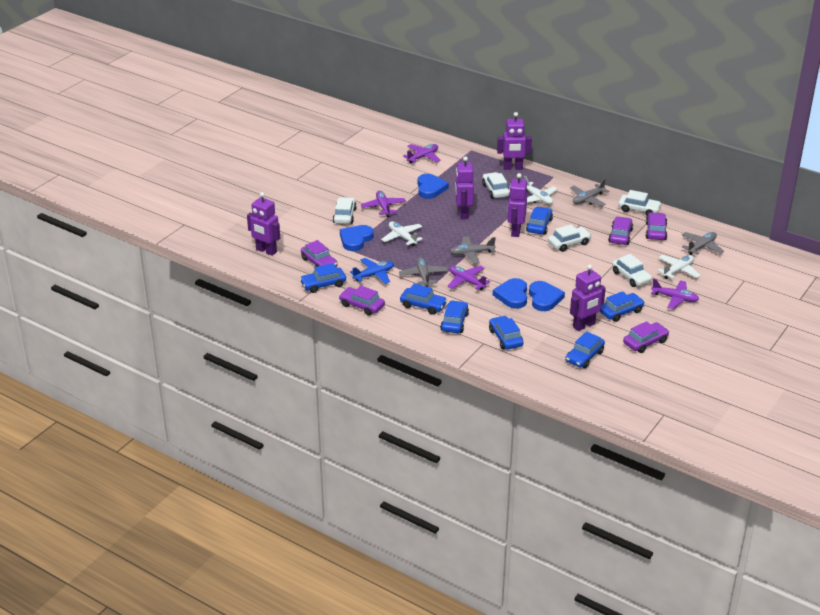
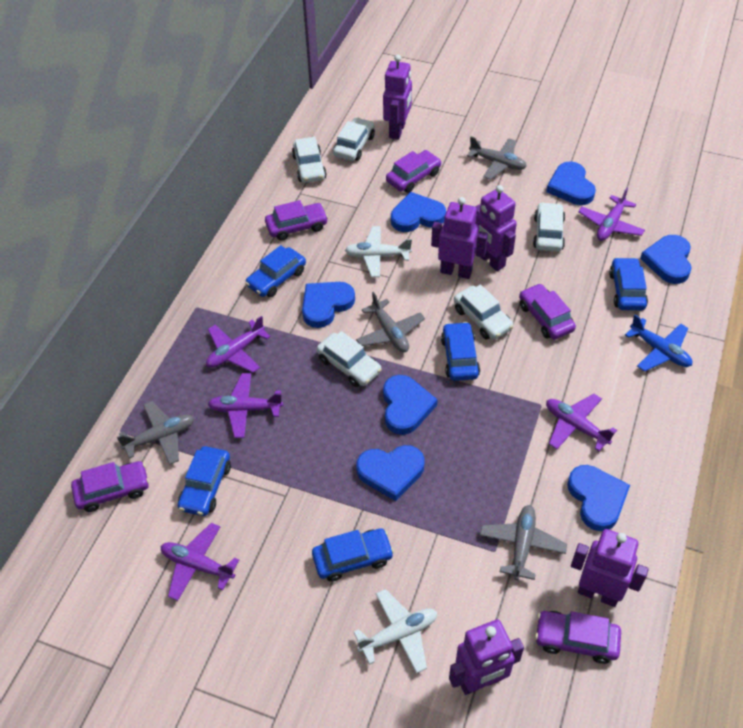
blue car: 7 -> 5
blue heart: 4 -> 7
purple plane: 4 -> 5
white plane: 3 -> 2

